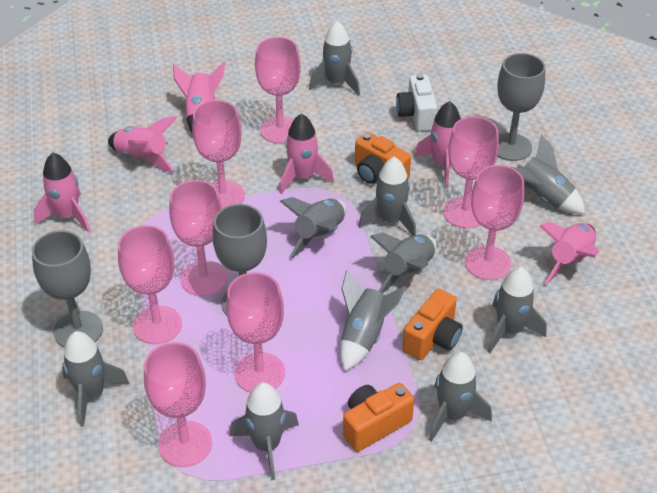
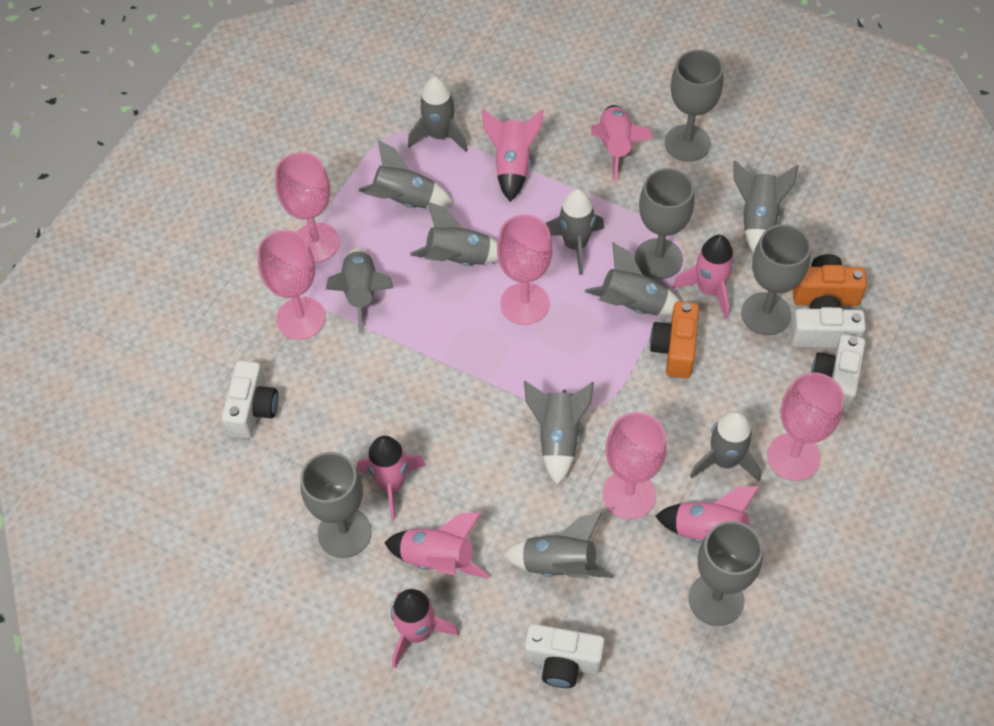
grey goblet: 3 -> 5
orange camera: 3 -> 2
pink goblet: 8 -> 5
pink rocket: 6 -> 7
white camera: 1 -> 4

